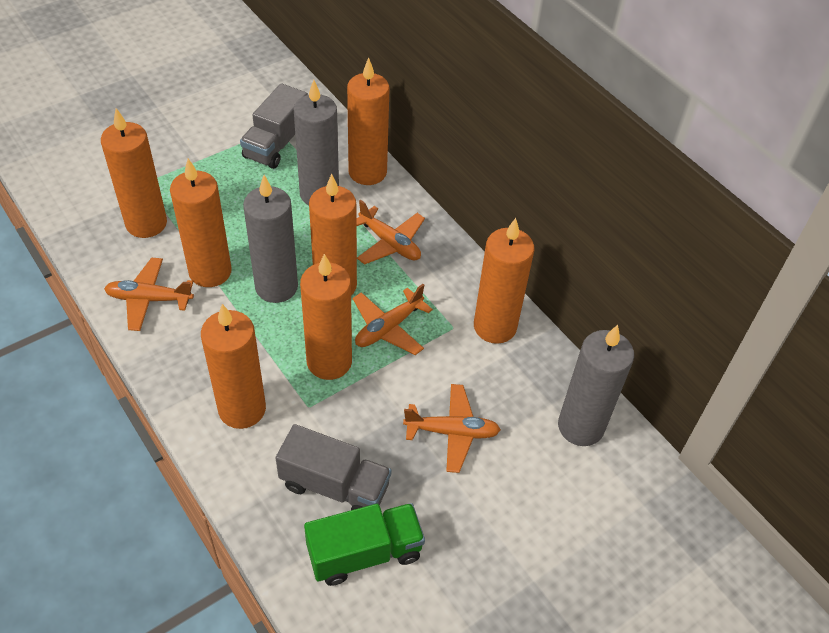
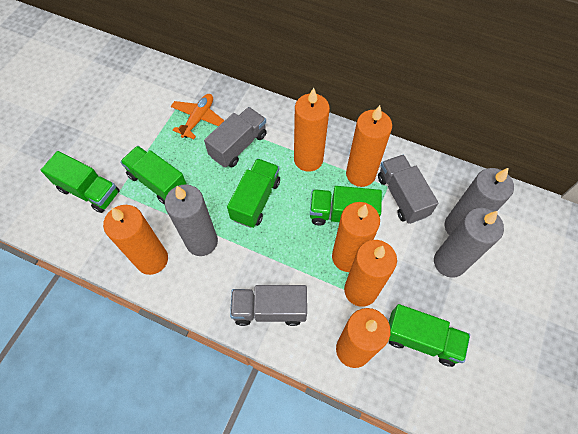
green truck: 1 -> 5
grey truck: 2 -> 3
orange candle: 7 -> 6
orange plane: 4 -> 1

